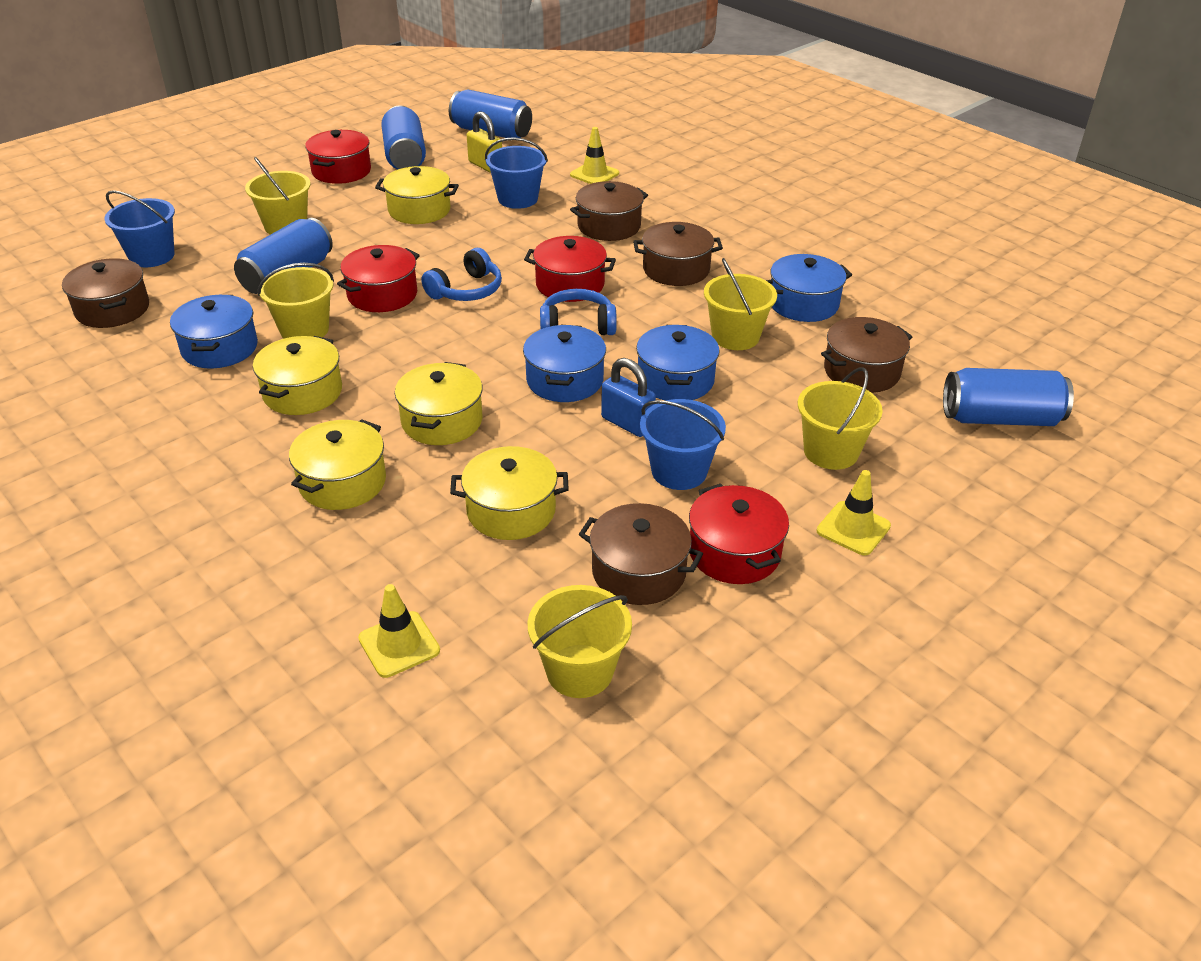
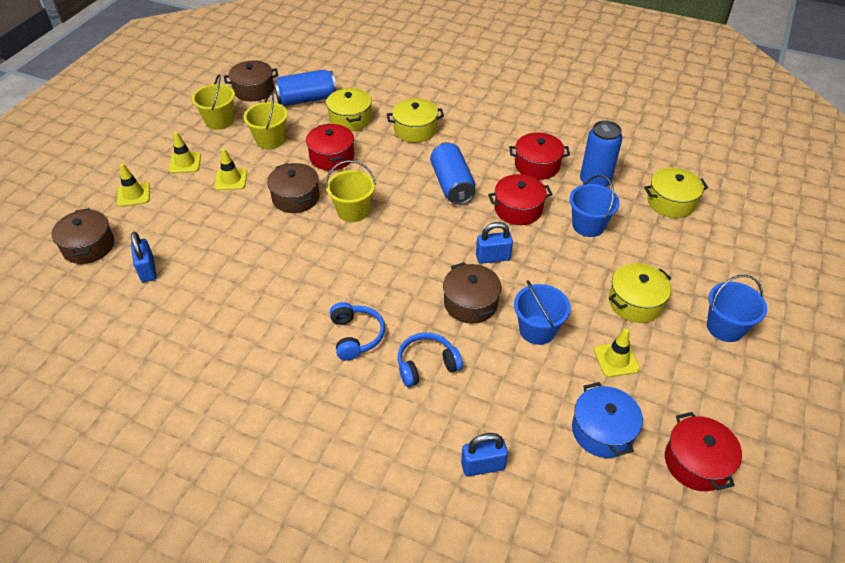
blue can: 4 -> 3
blue padlock: 1 -> 3
blue pot: 4 -> 1
brown pot: 5 -> 4
yellow bucket: 5 -> 3
yellow padlock: 1 -> 0
yellow pot: 5 -> 4
yellow traffic cone: 3 -> 4

